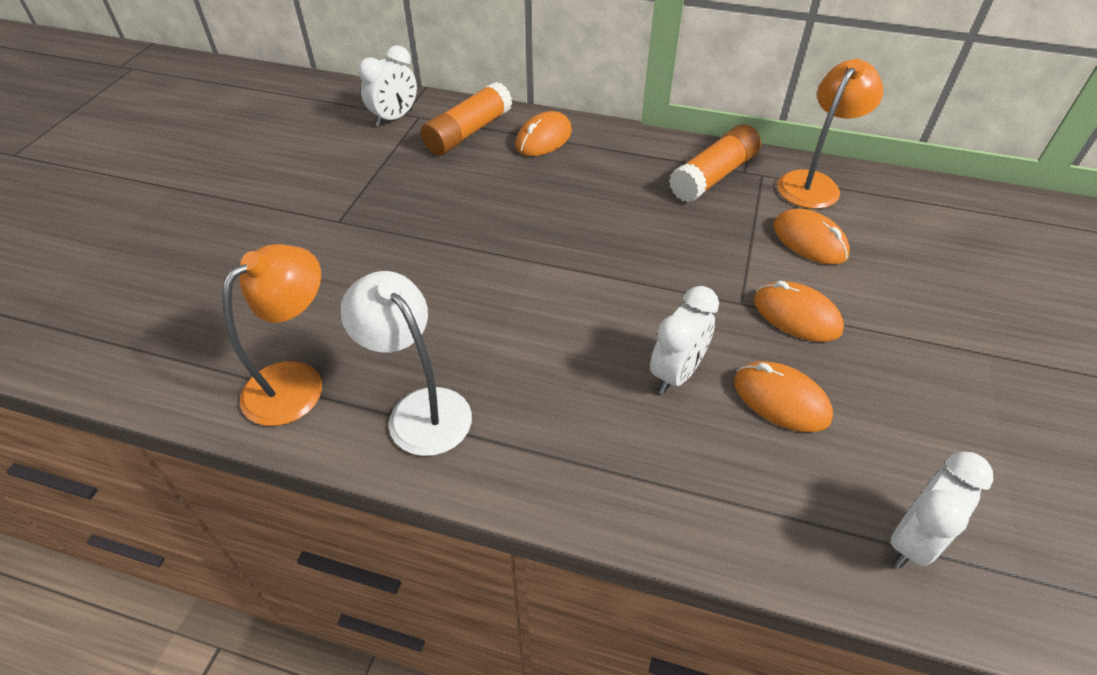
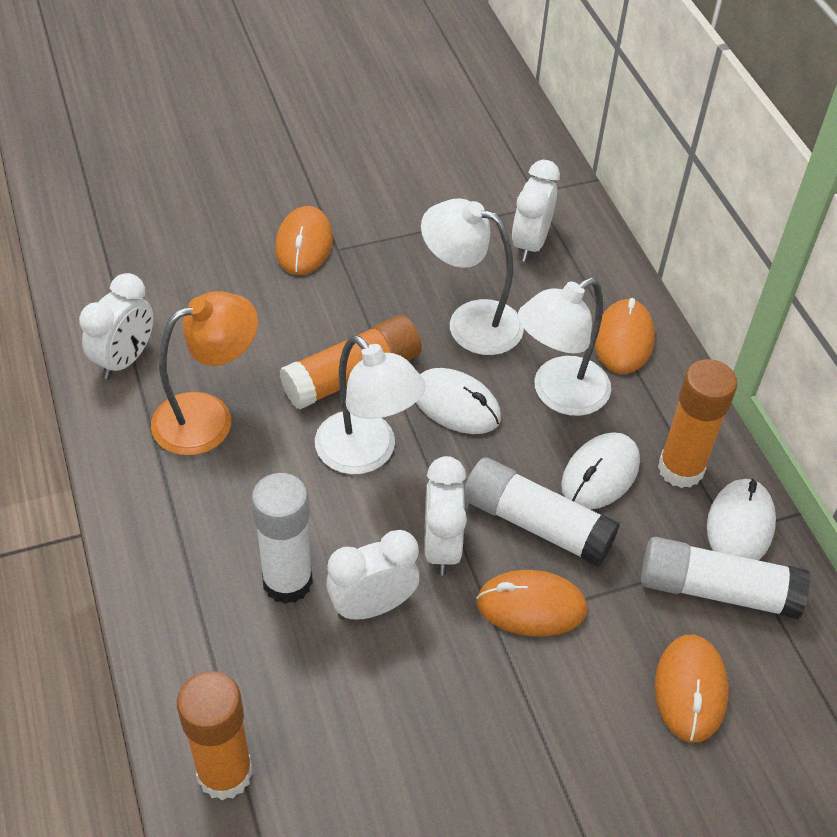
orange glue stick: 2 -> 3
orange lamp: 2 -> 1
white clock: 3 -> 4
white glue stick: 0 -> 3
white lamp: 1 -> 3
white mouse: 0 -> 3

